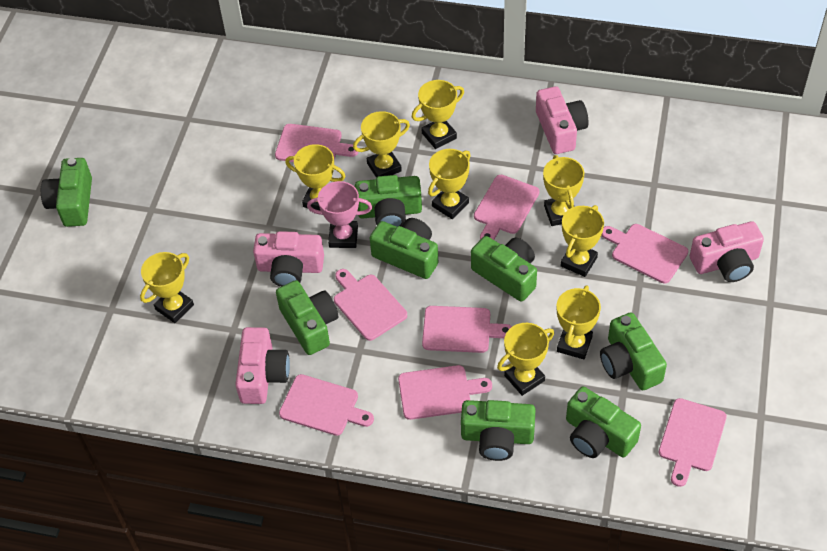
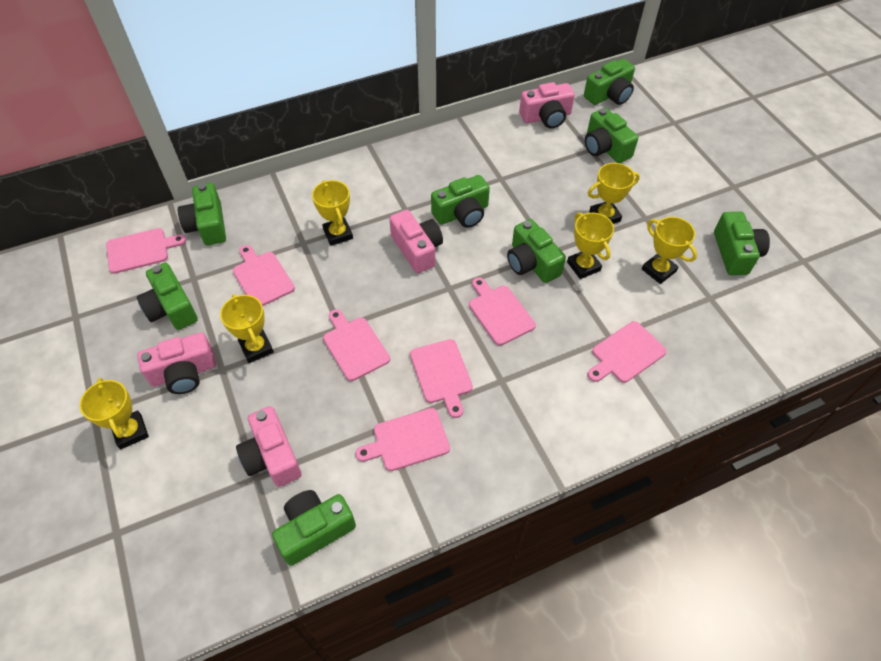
pink cutting board: 8 -> 7
pink trophy: 1 -> 0
yellow trophy: 9 -> 6

